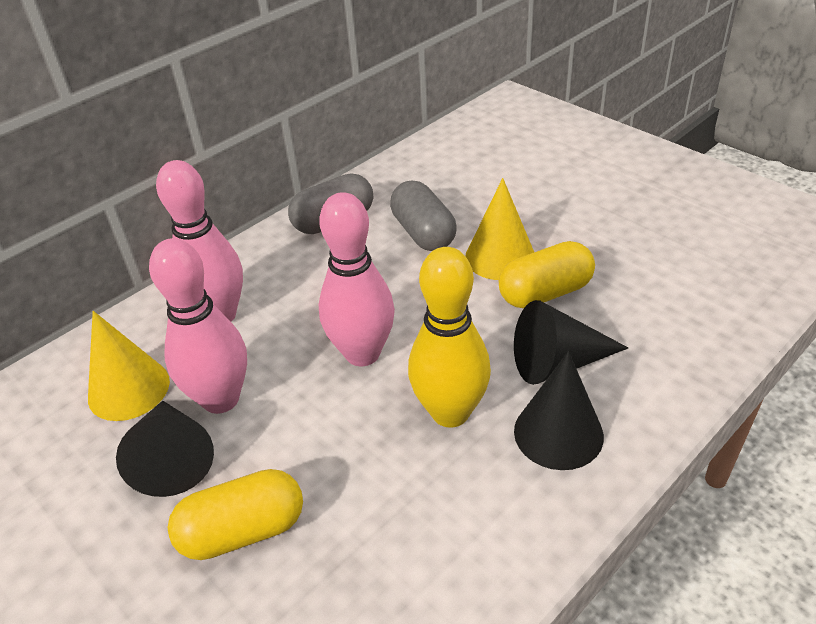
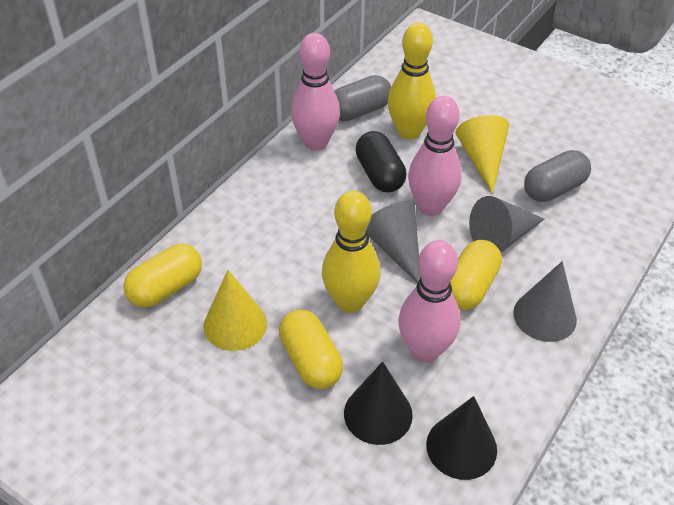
black capsule: 0 -> 1
black cone: 3 -> 2
grey cone: 0 -> 3
yellow bowling pin: 1 -> 2
yellow capsule: 2 -> 3

